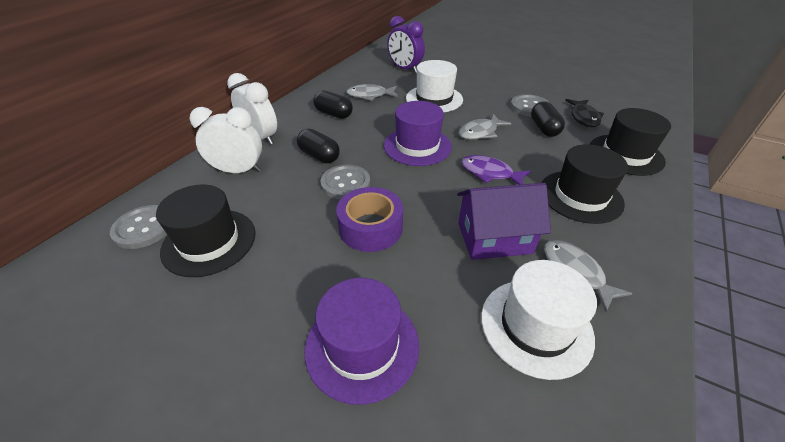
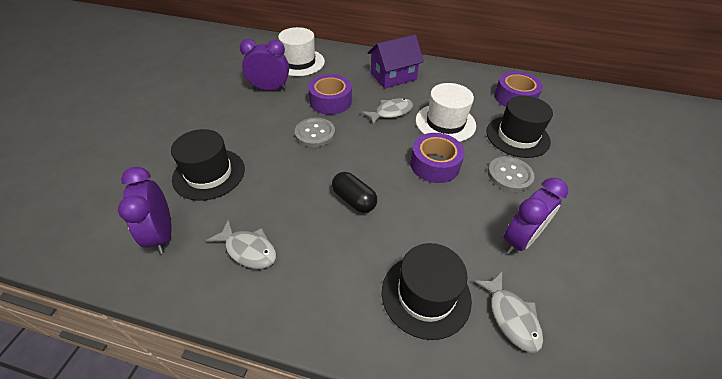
black capsule: 3 -> 1
black fish: 1 -> 0
grey button: 3 -> 2
purple clock: 1 -> 3
purple fish: 1 -> 0
purple hat: 2 -> 0
purple tape: 1 -> 3
white clock: 2 -> 0

